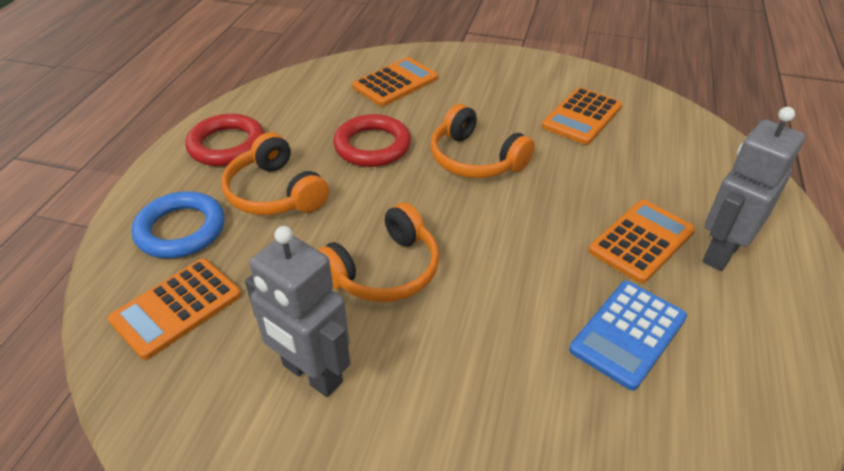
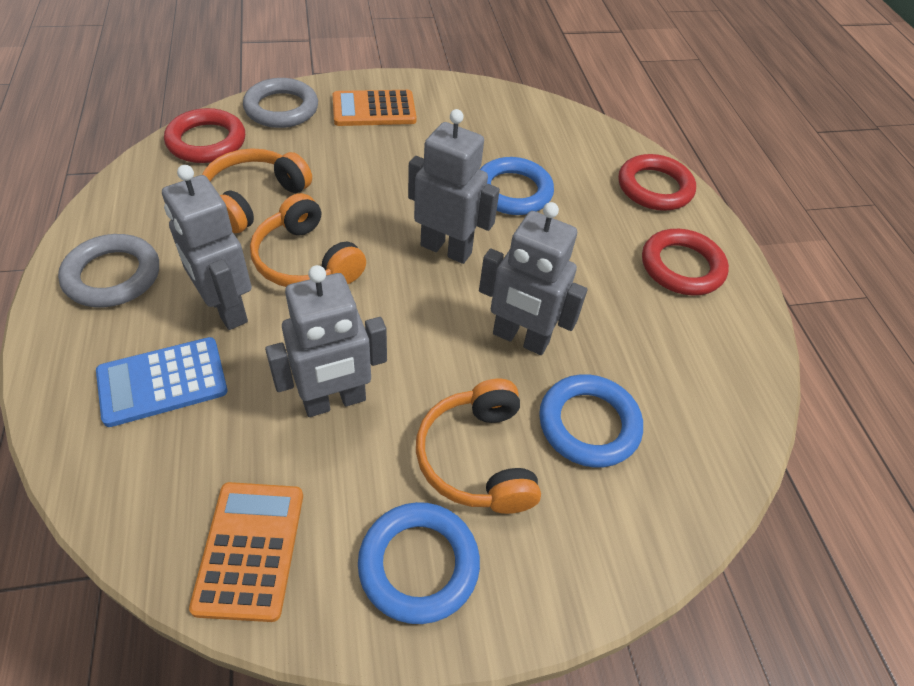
blue ring: 1 -> 3
grey ring: 0 -> 2
grey robot: 2 -> 4
orange calculator: 4 -> 2
red ring: 2 -> 3

